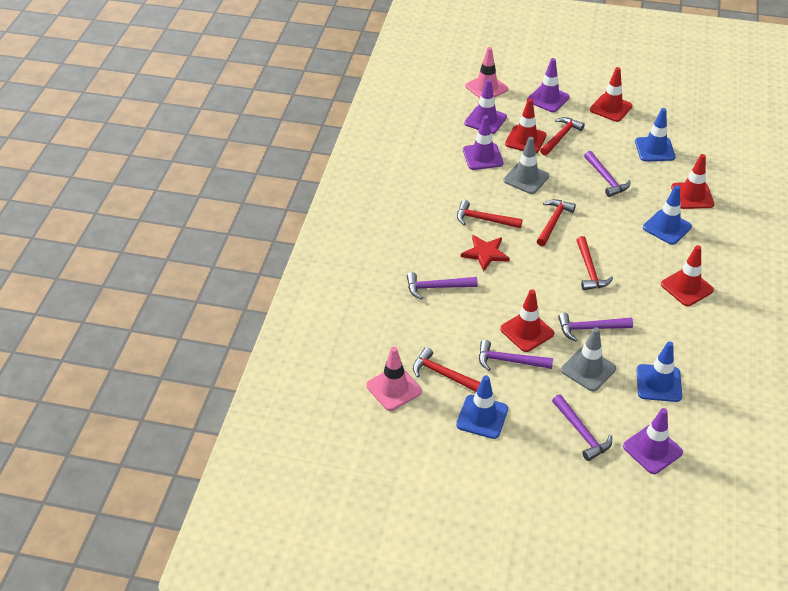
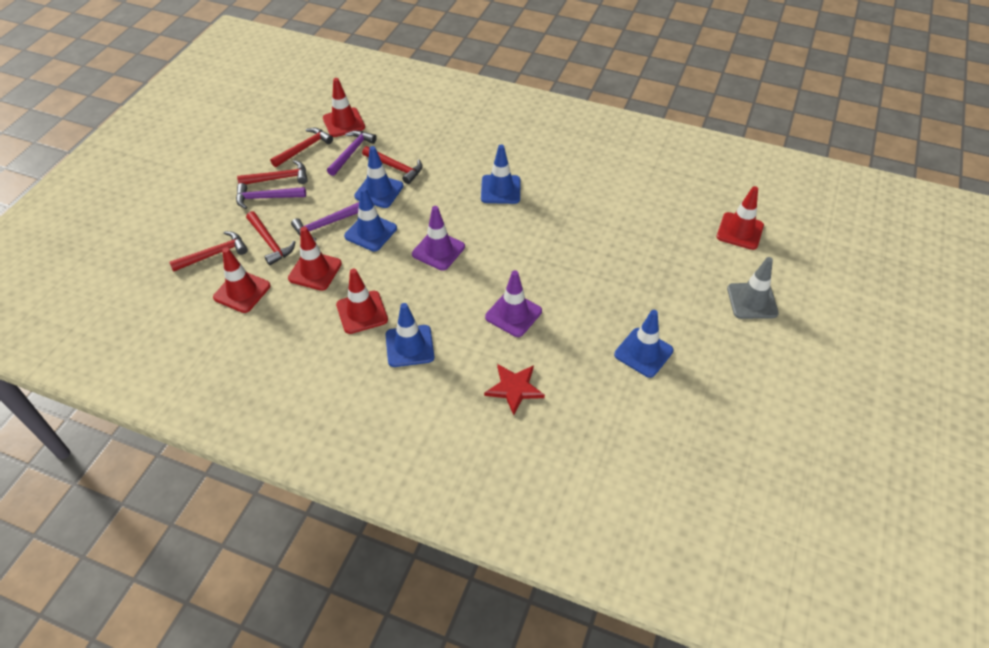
blue traffic cone: 4 -> 5
grey traffic cone: 2 -> 1
pink traffic cone: 2 -> 0
purple hammer: 5 -> 3
purple traffic cone: 4 -> 2

